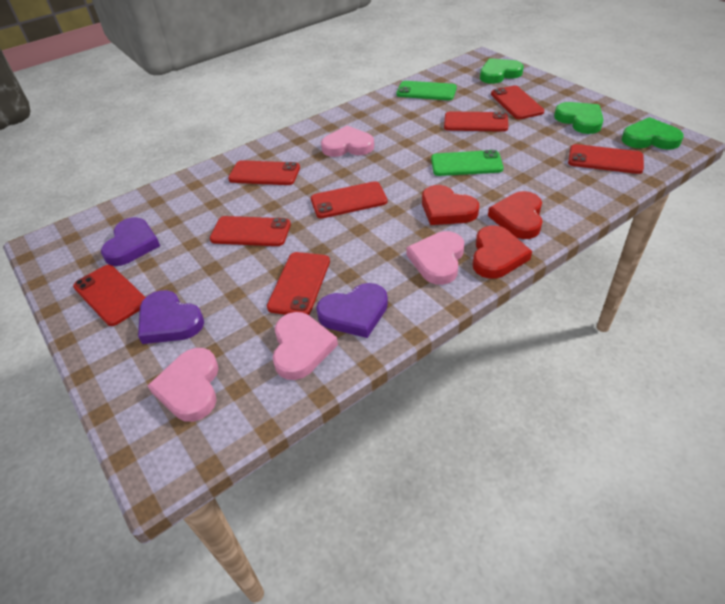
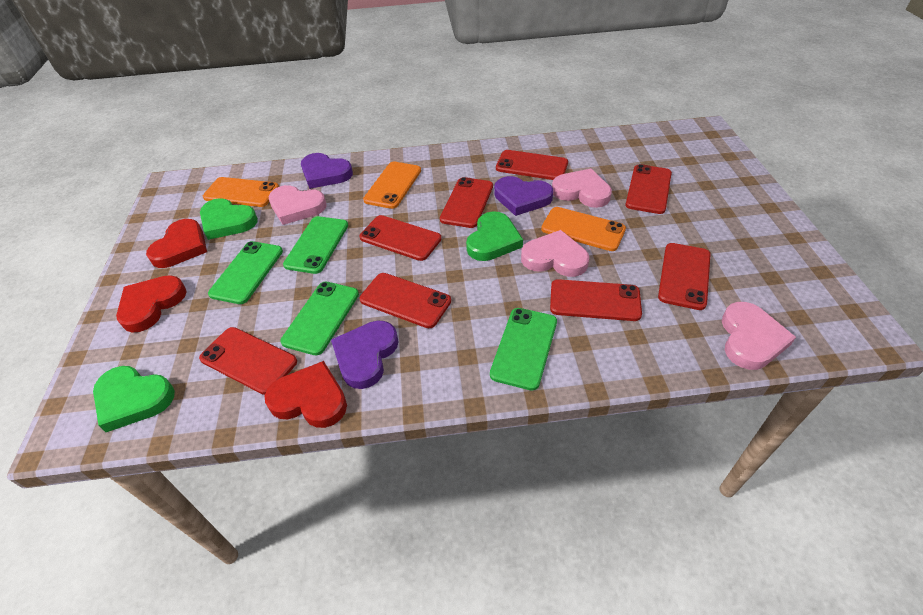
green phone: 2 -> 4
orange phone: 0 -> 3

